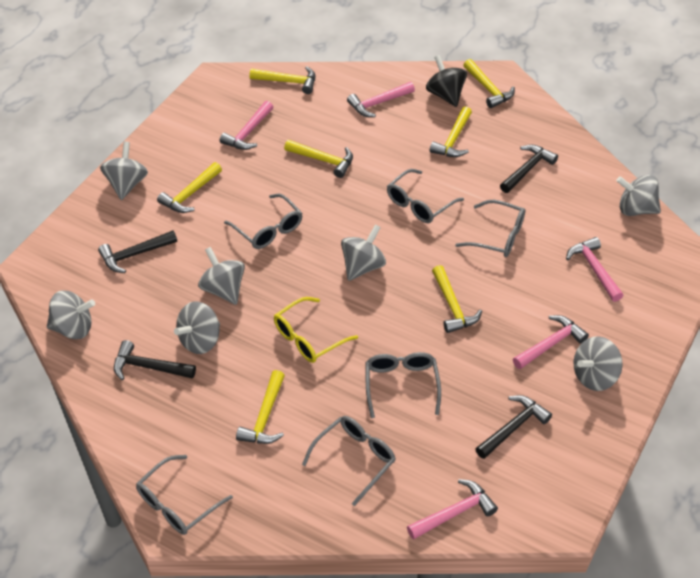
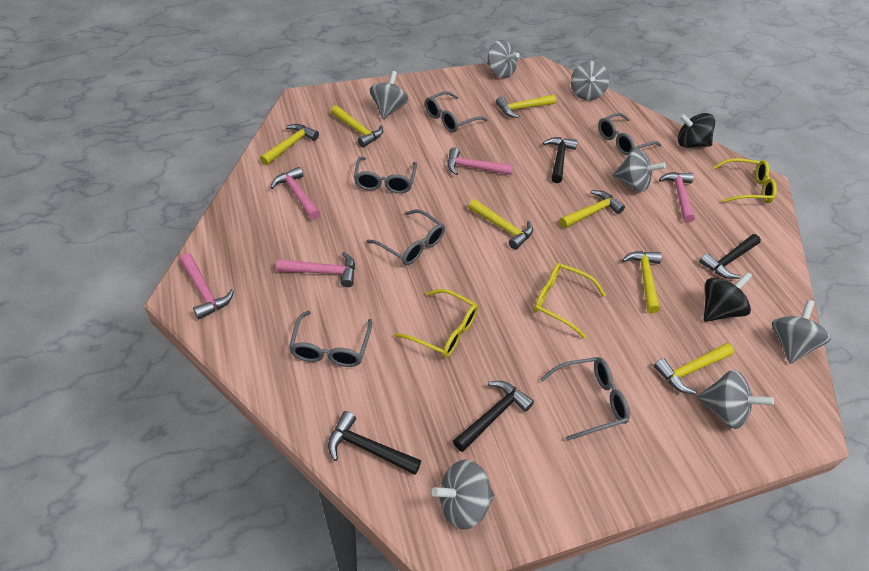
black spinning top: 1 -> 2
yellow glasses: 1 -> 3

